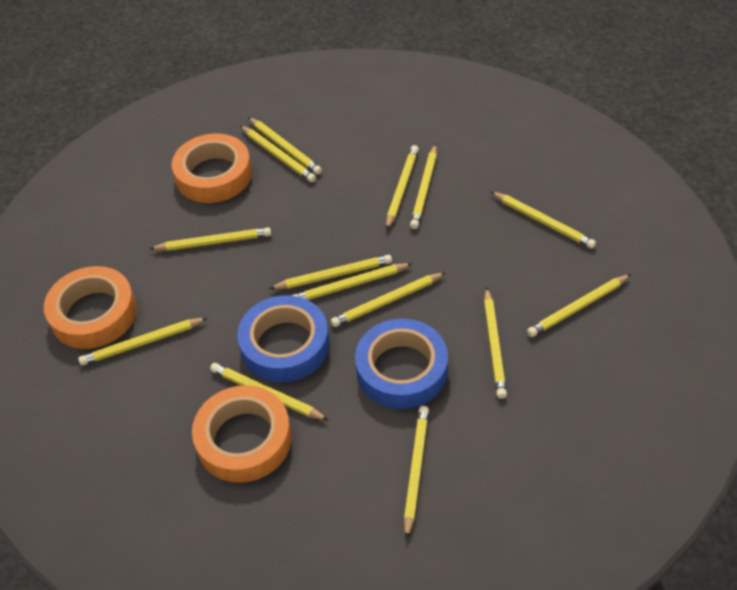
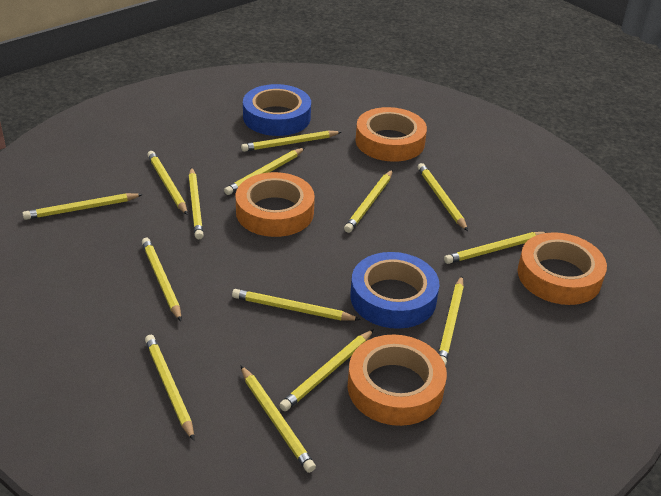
orange tape: 3 -> 4

